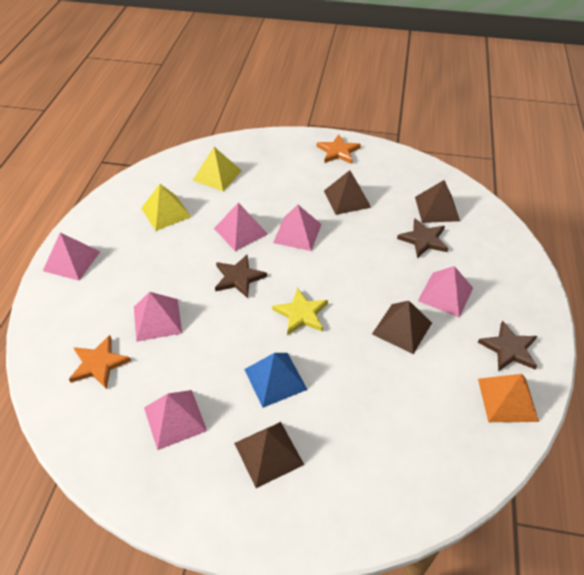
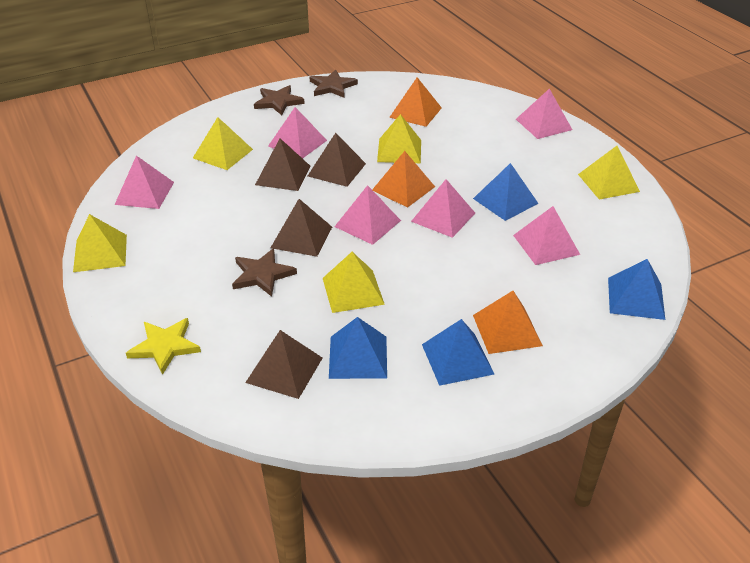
blue pyramid: 1 -> 4
orange pyramid: 1 -> 3
orange star: 2 -> 0
yellow pyramid: 2 -> 5

